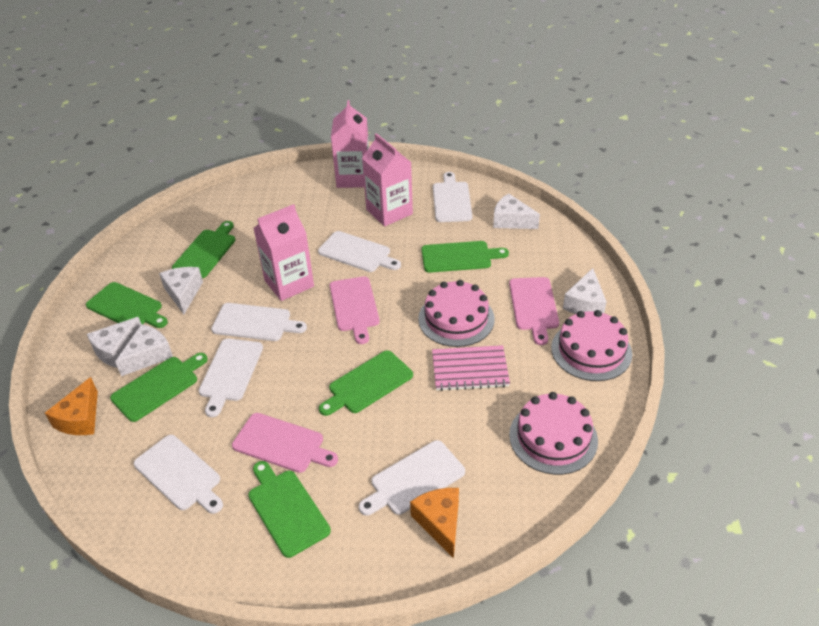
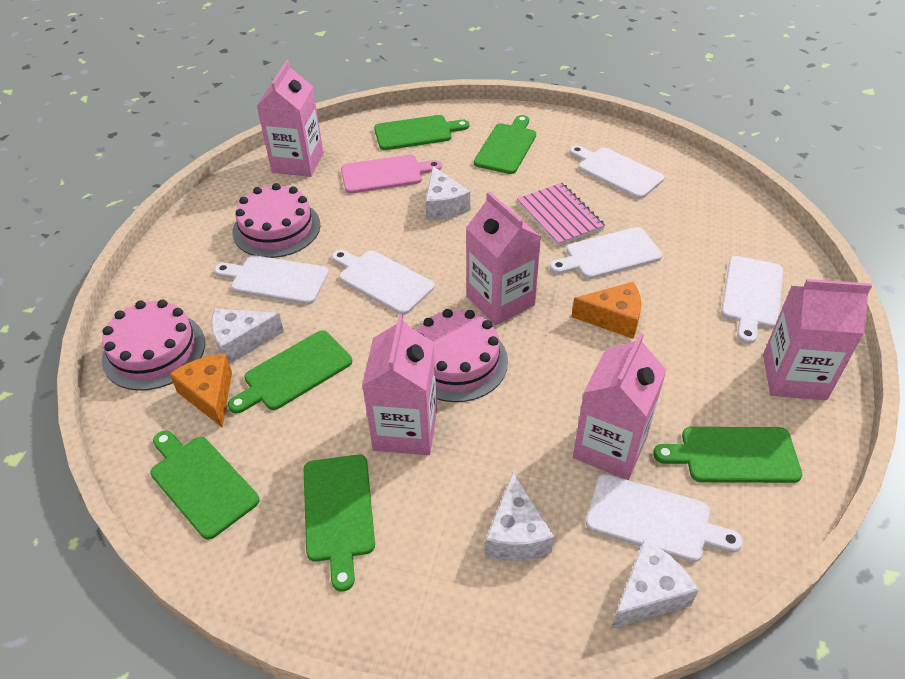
pink carton: 3 -> 5
pink cutting board: 3 -> 1
white cheese: 5 -> 4

